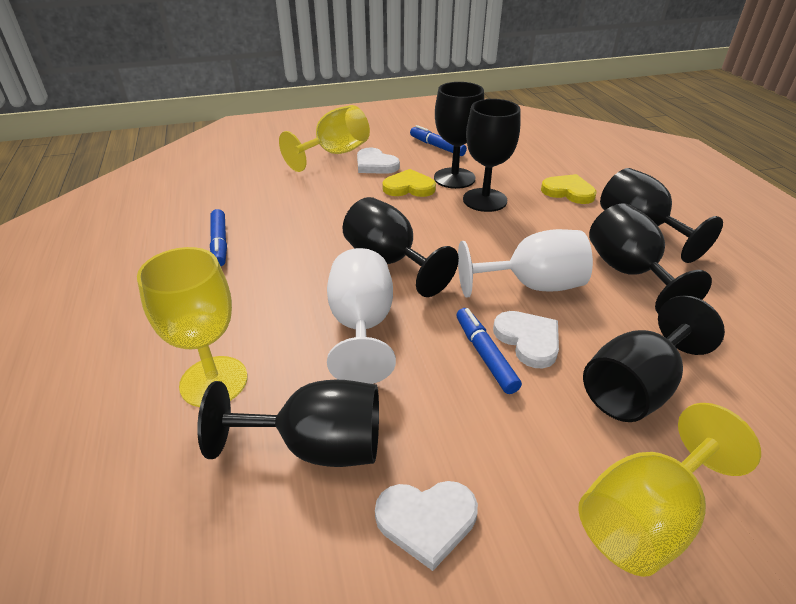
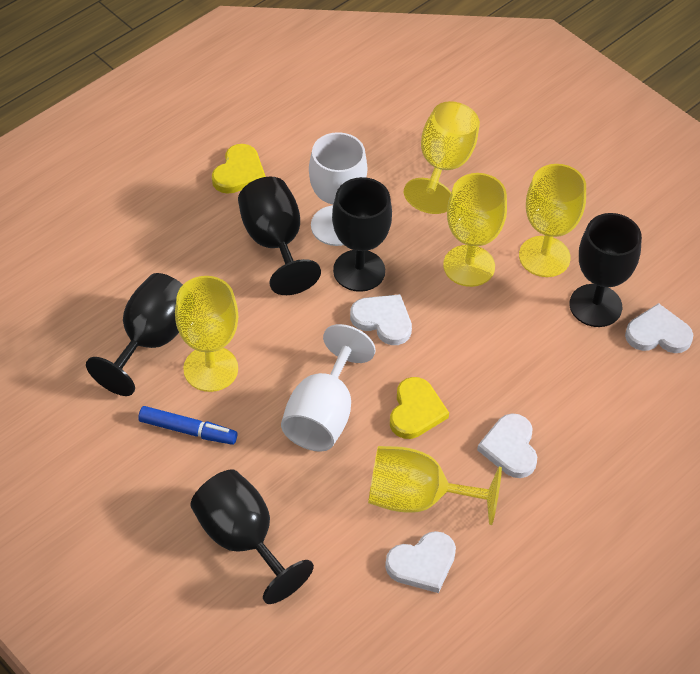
black goblet: 7 -> 5
blue marker: 3 -> 1
white heart: 3 -> 4
yellow goblet: 3 -> 5

